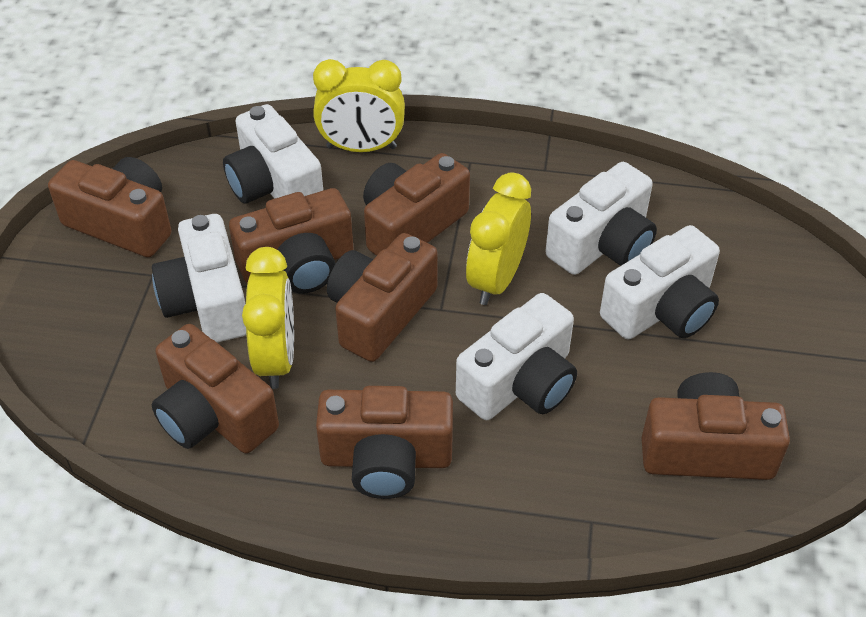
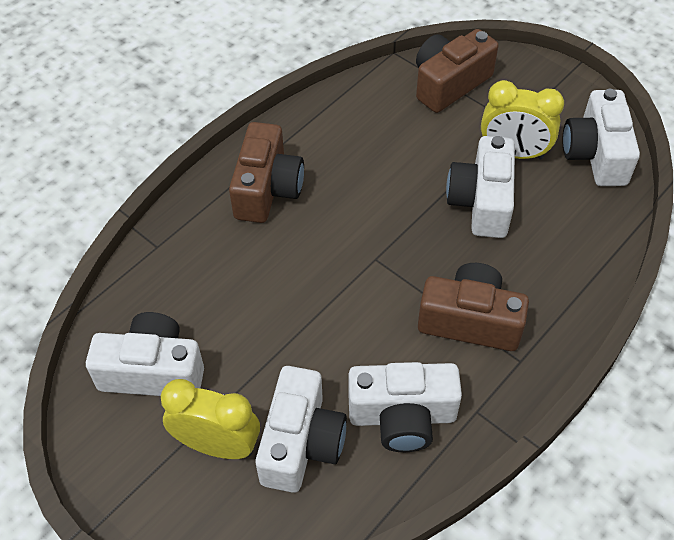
brown camera: 7 -> 3
yellow clock: 3 -> 2

